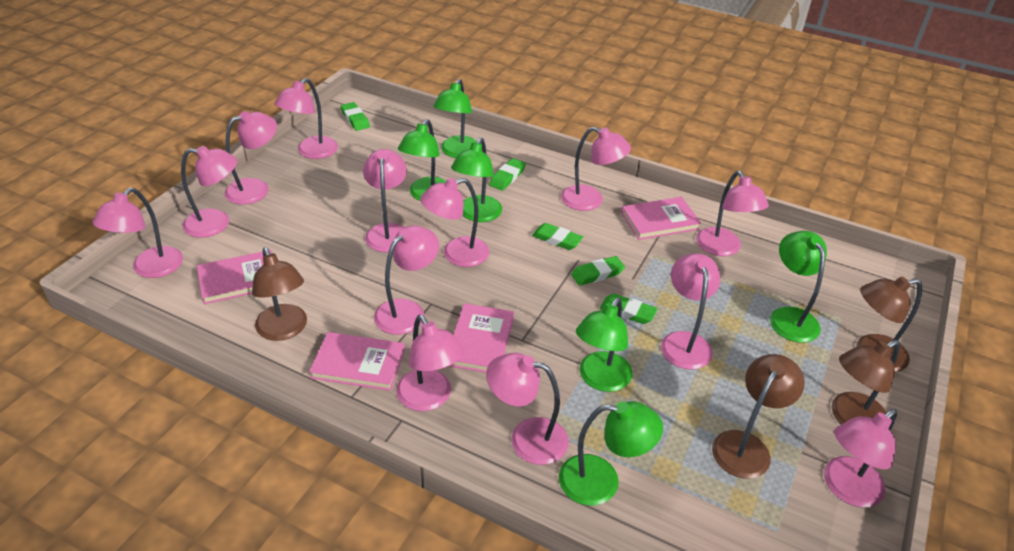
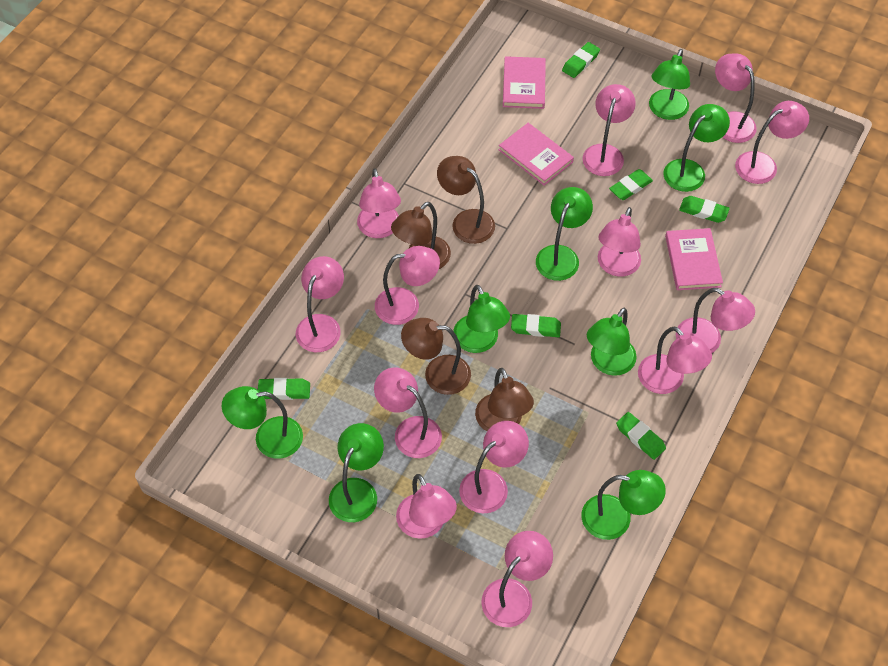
green eraser: 5 -> 6
green lamp: 6 -> 8
pink book: 4 -> 3

